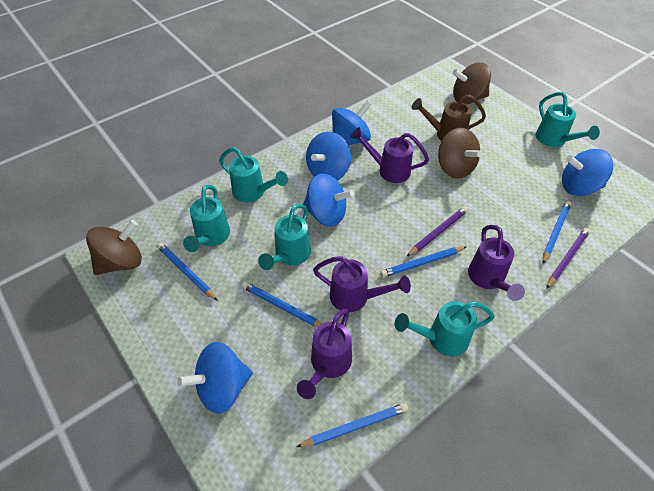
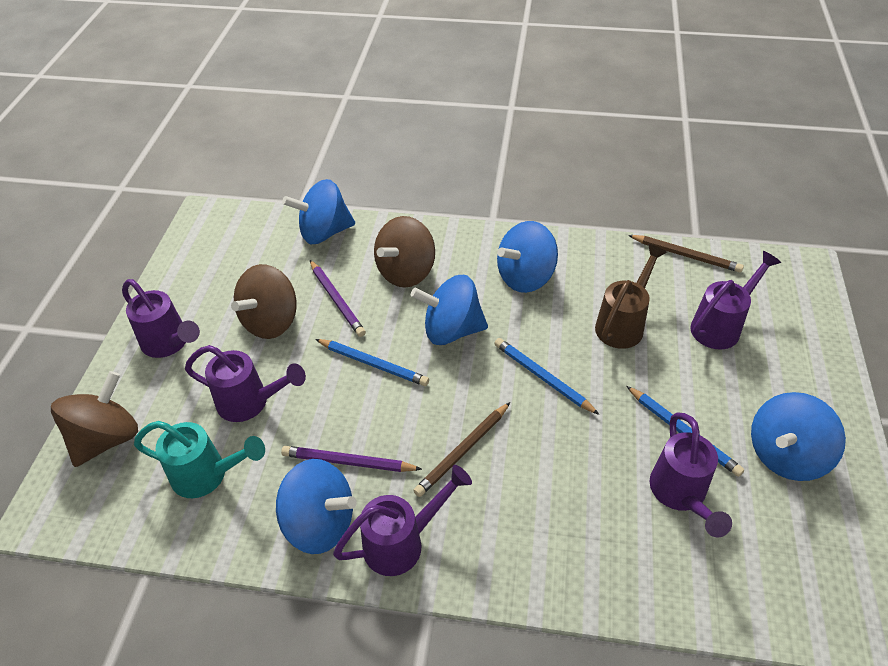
blue pencil: 5 -> 3
brown pencil: 0 -> 2
purple watering can: 4 -> 5
turquoise watering can: 5 -> 1

